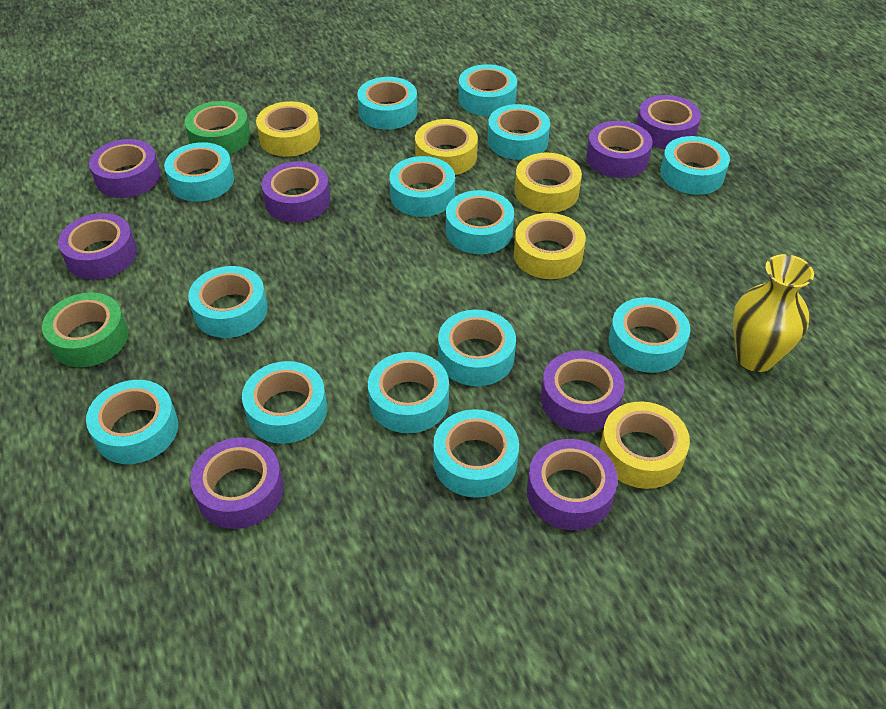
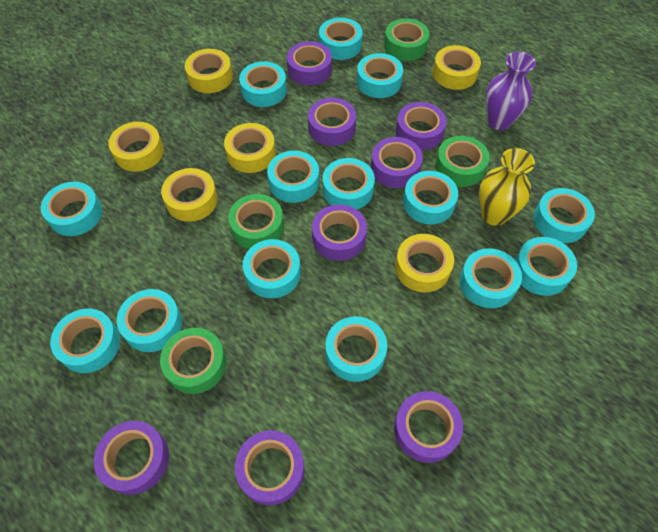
green tape: 2 -> 4
purple vase: 0 -> 1
yellow tape: 5 -> 6

